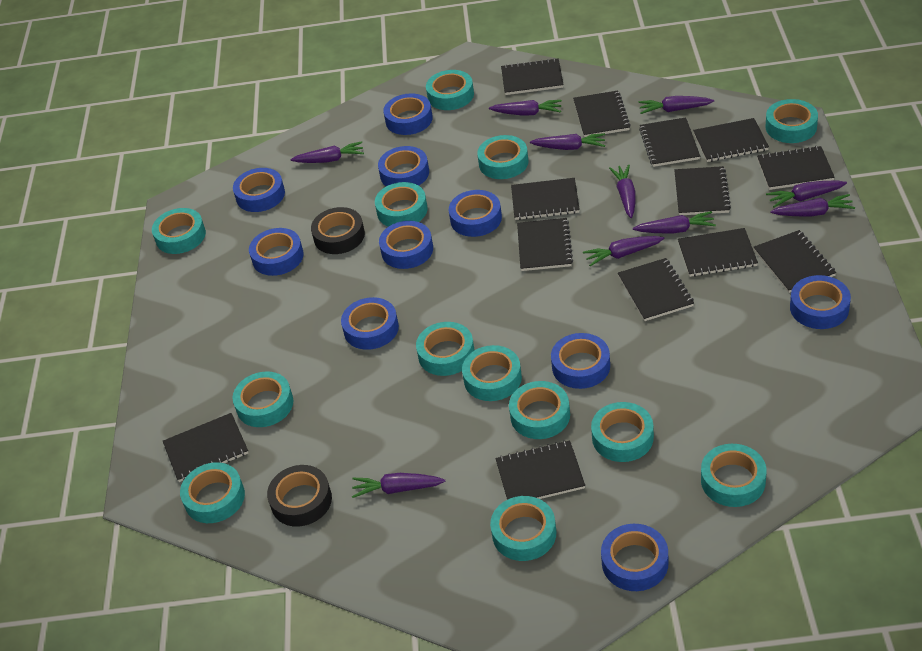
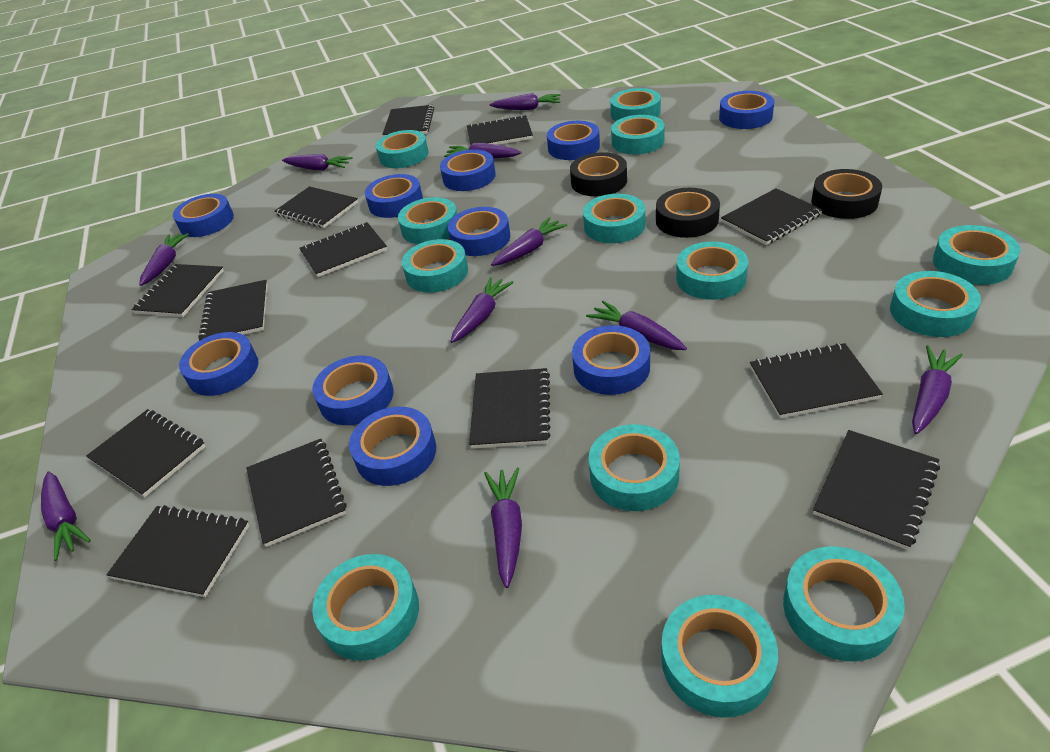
black tape: 2 -> 3

